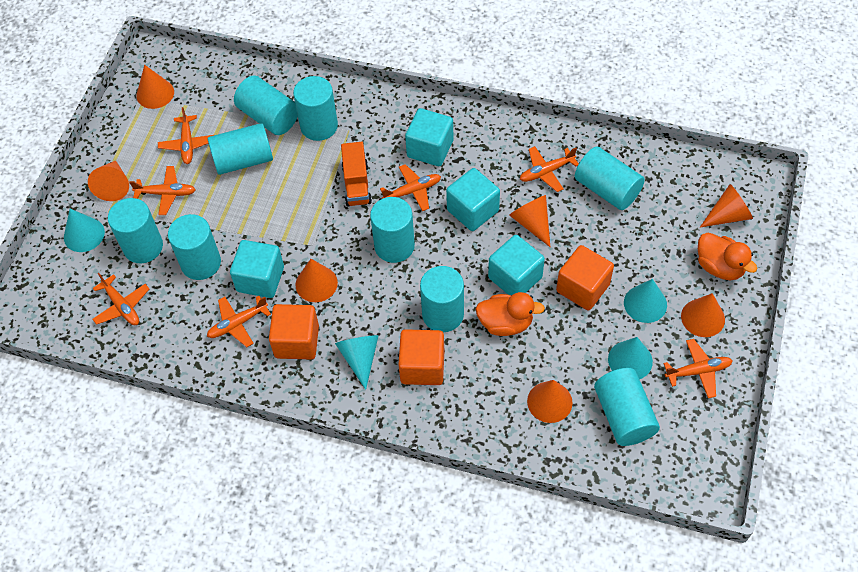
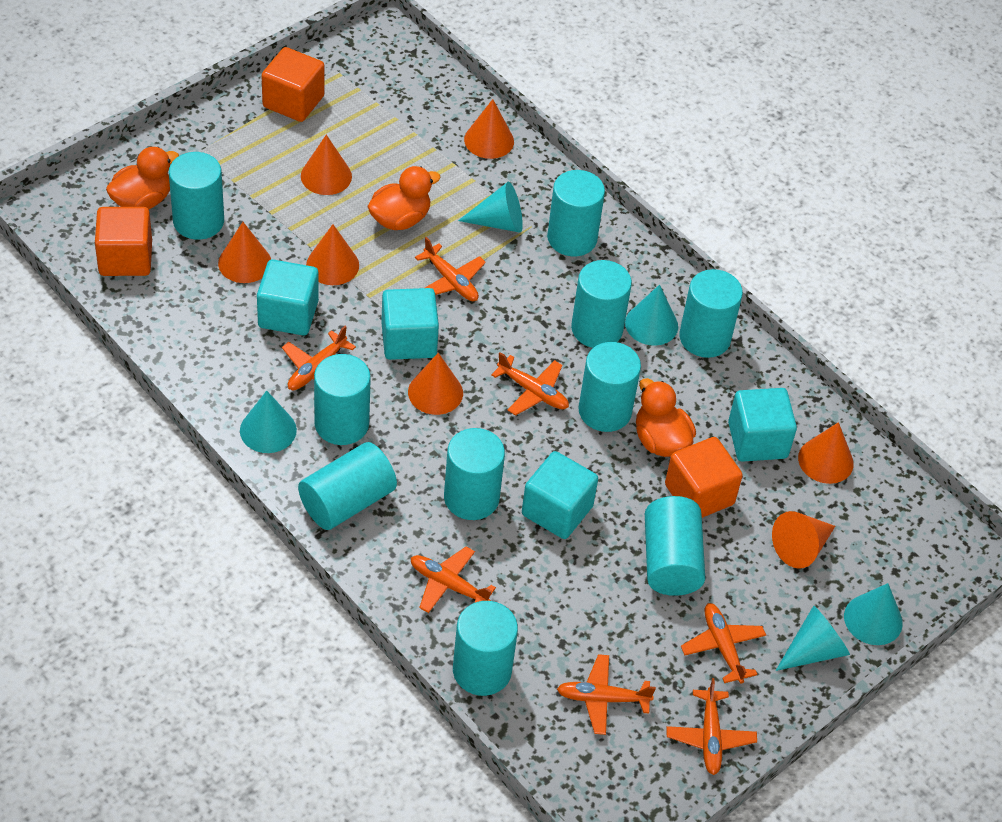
orange duck: 2 -> 3
orange truck: 1 -> 0
turquoise cone: 4 -> 5
turquoise cylinder: 9 -> 10

